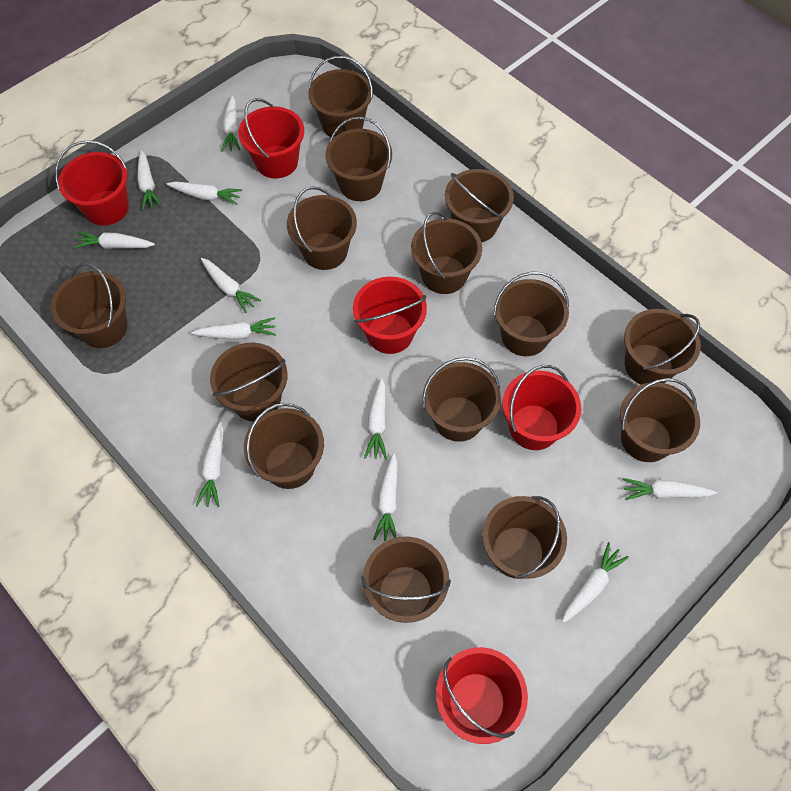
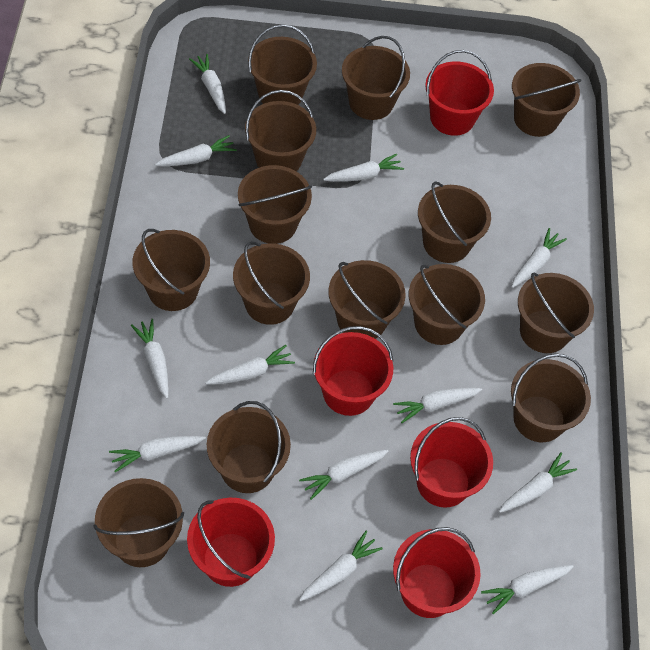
white carrot: 11 -> 12

